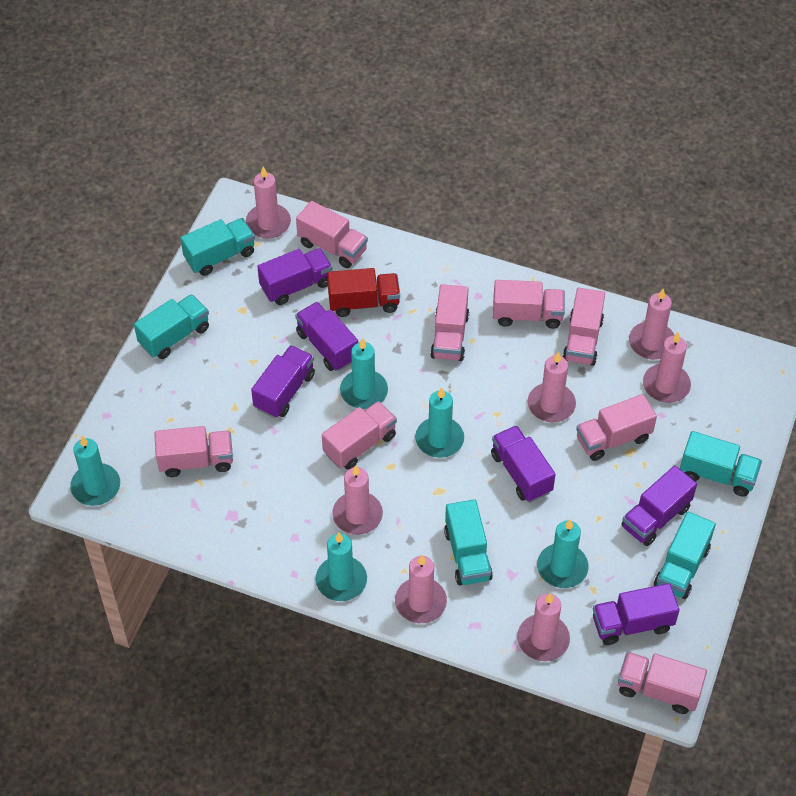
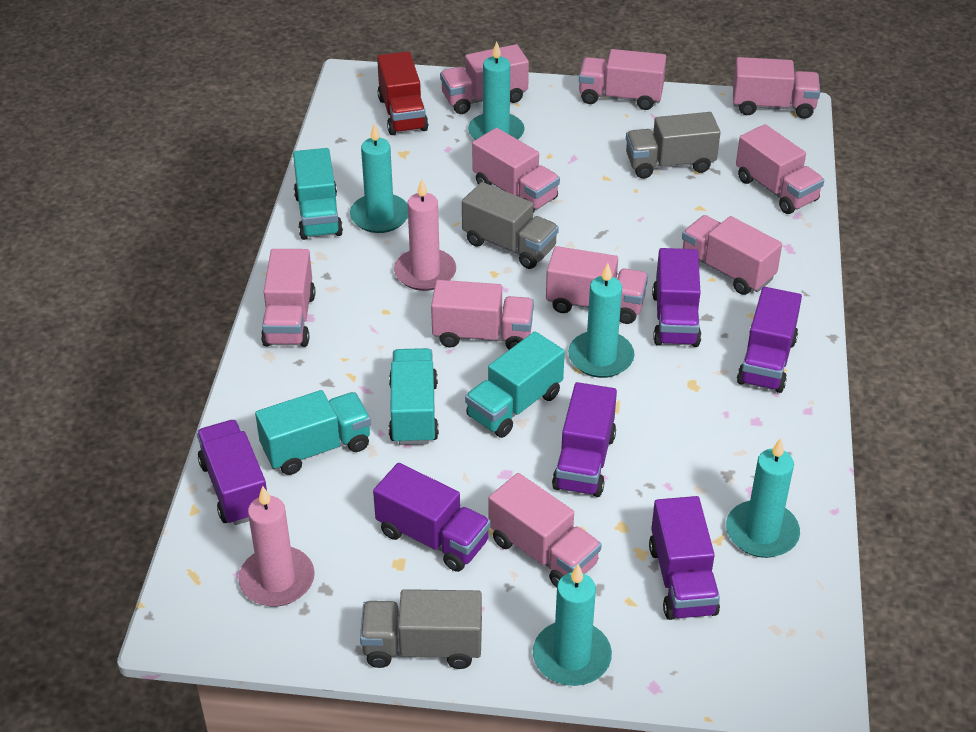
grey truck: 0 -> 3
pink candle: 7 -> 2
pink truck: 8 -> 10
turquoise truck: 5 -> 4

